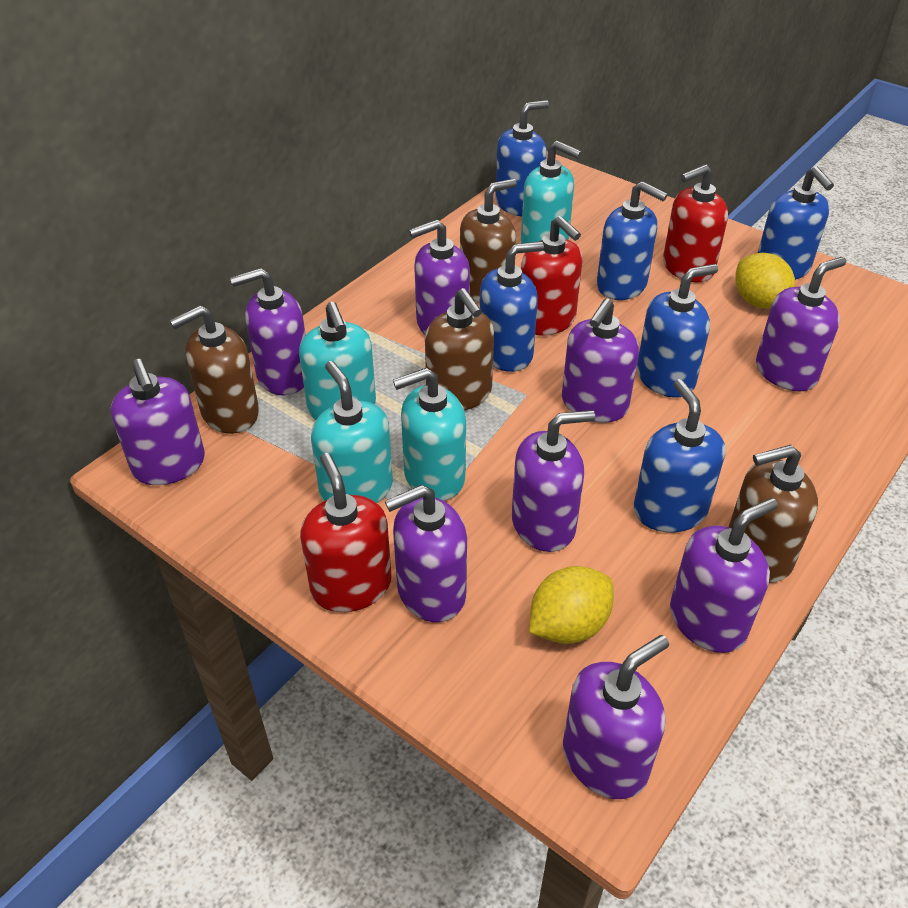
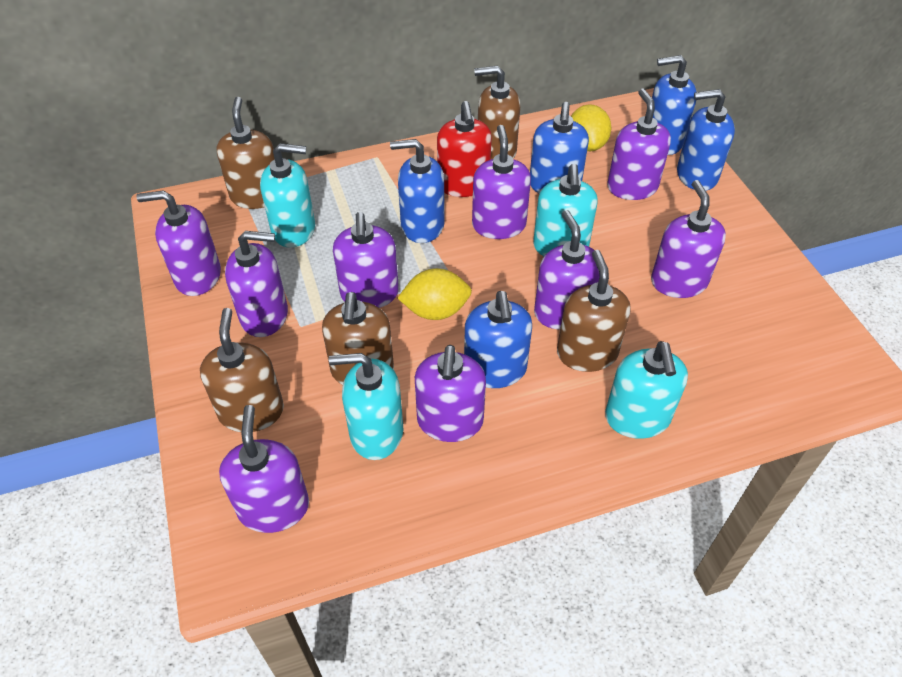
blue soap dispenser: 6 -> 5
brown soap dispenser: 4 -> 5
red soap dispenser: 3 -> 1

